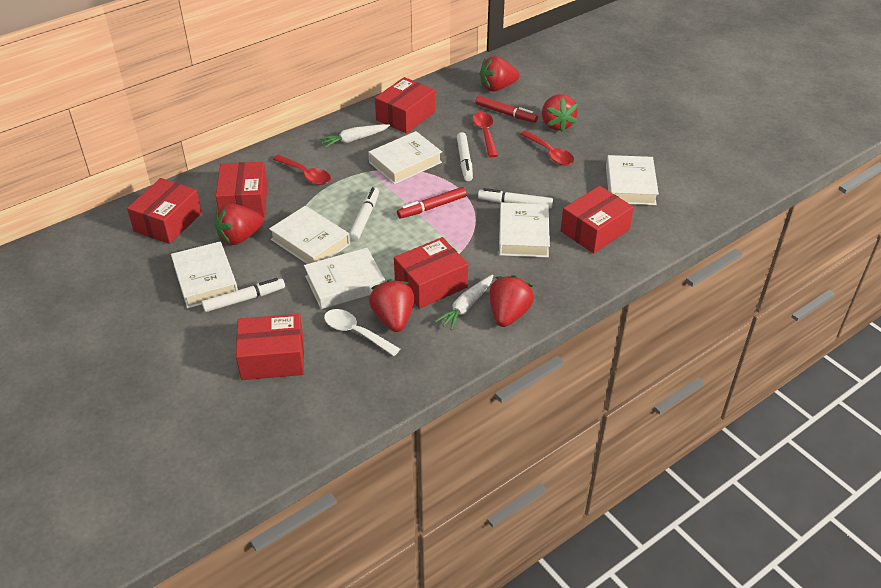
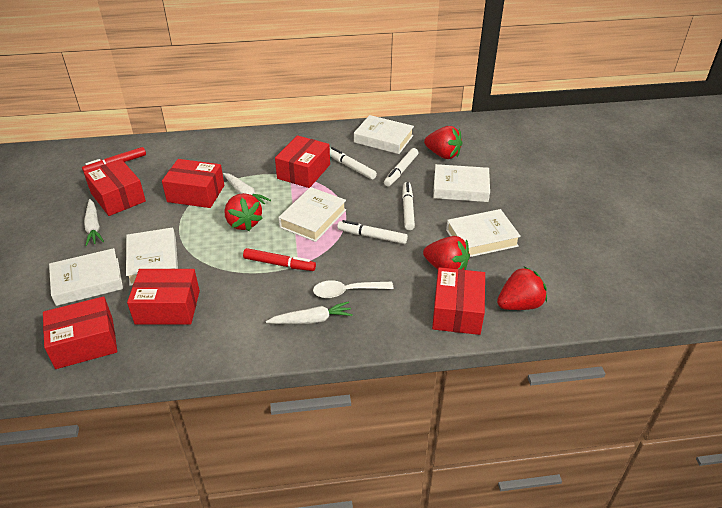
red spoon: 3 -> 0
red strawberry: 5 -> 4
white carrot: 2 -> 3

